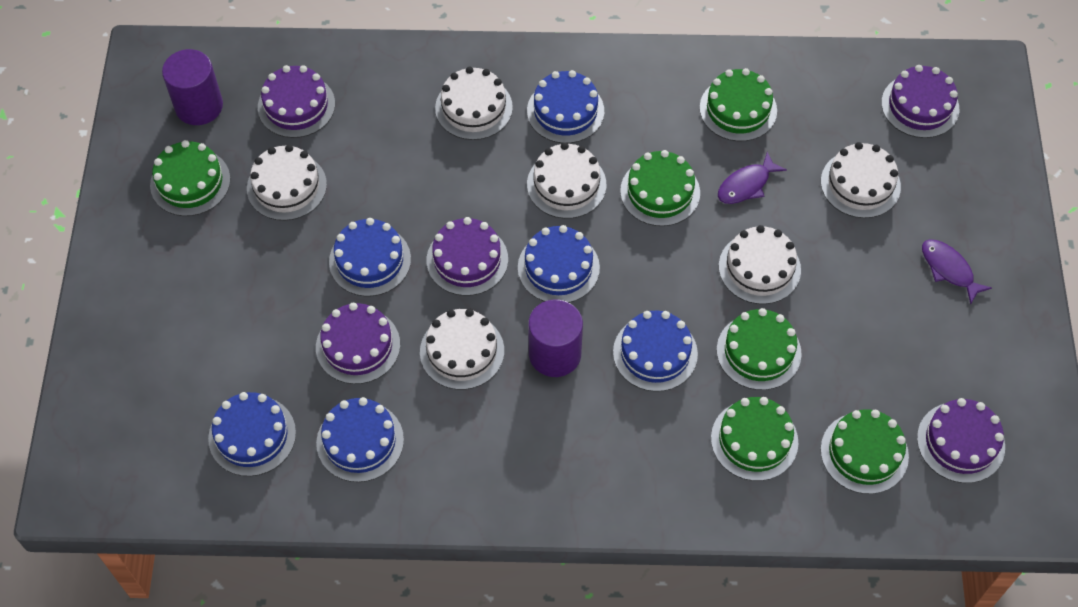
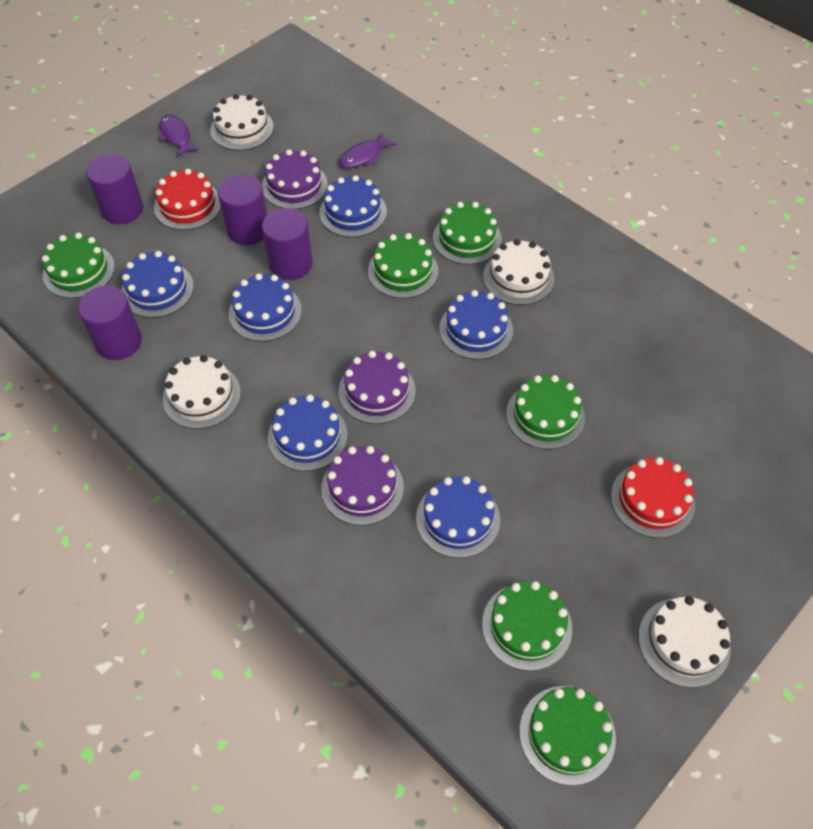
purple cake: 5 -> 3
purple cylinder: 2 -> 4
red cake: 0 -> 2
white cake: 6 -> 4

